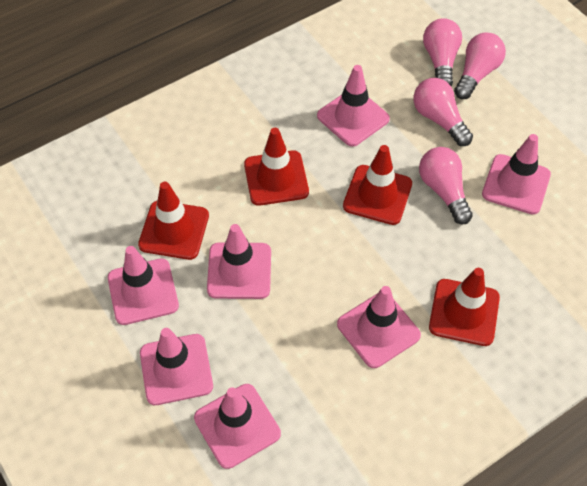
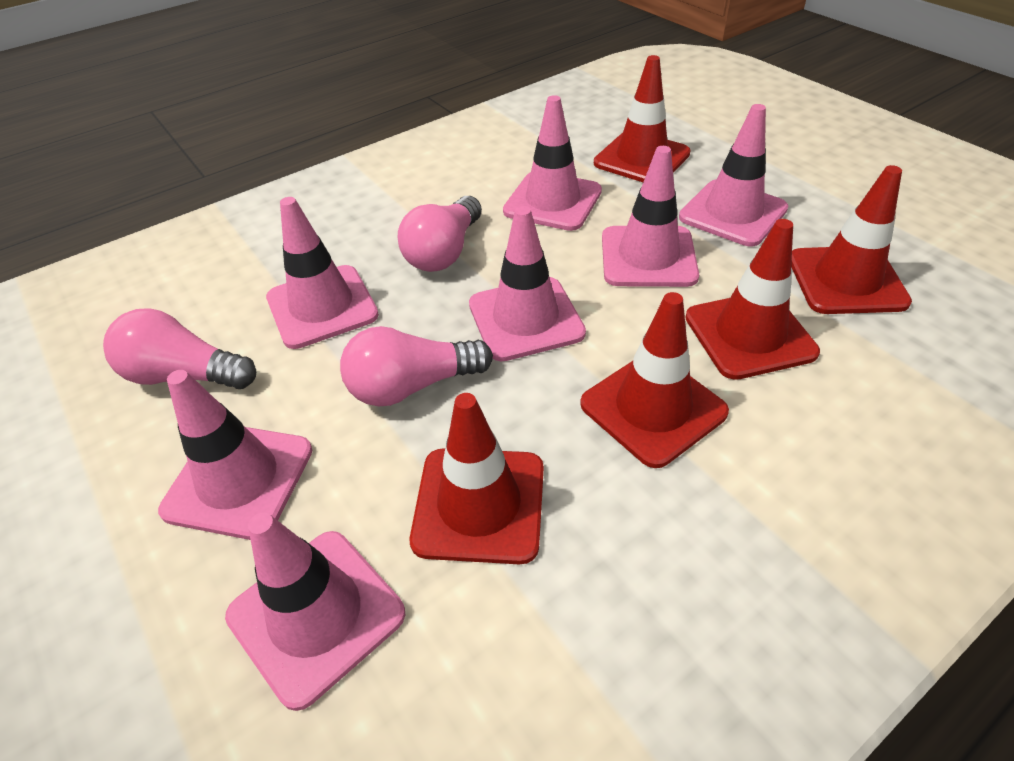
pink light bulb: 4 -> 3
red traffic cone: 4 -> 5

